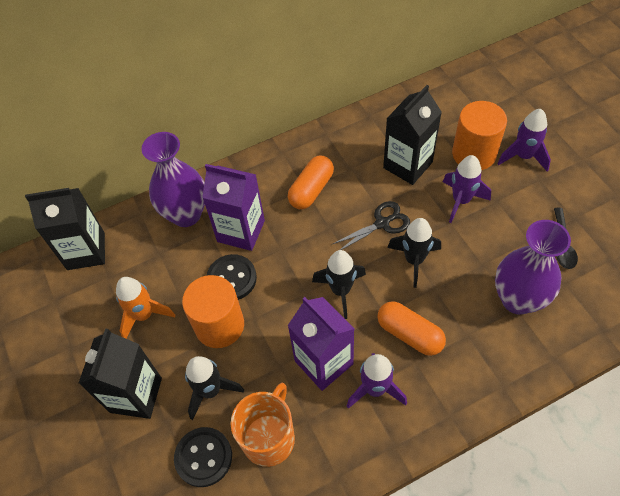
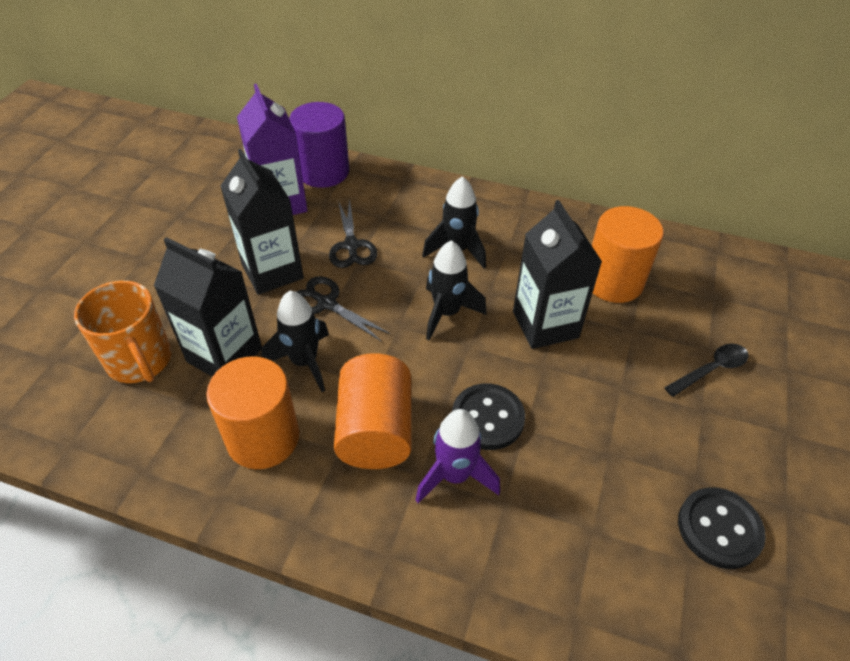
black scissors: 1 -> 2
orange capsule: 2 -> 0
orange cylinder: 2 -> 3
orange rocket: 1 -> 0
purple carton: 2 -> 1
purple cylinder: 0 -> 1
purple rocket: 3 -> 1
purple vase: 2 -> 0

